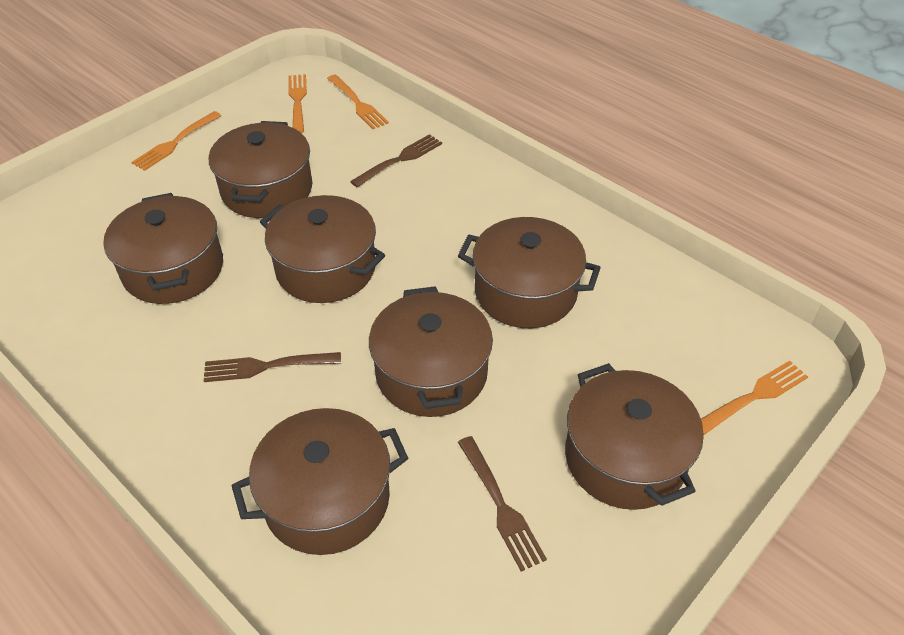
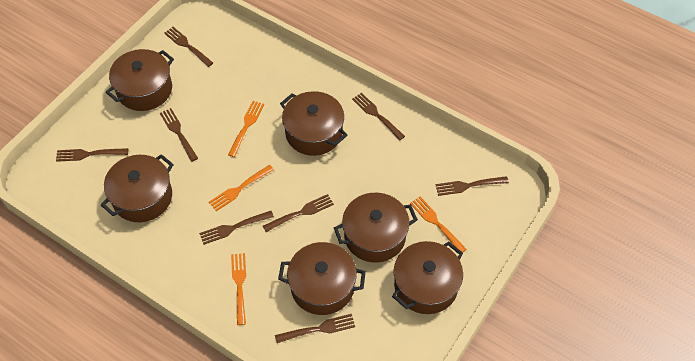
brown fork: 3 -> 8
brown pot: 7 -> 6

